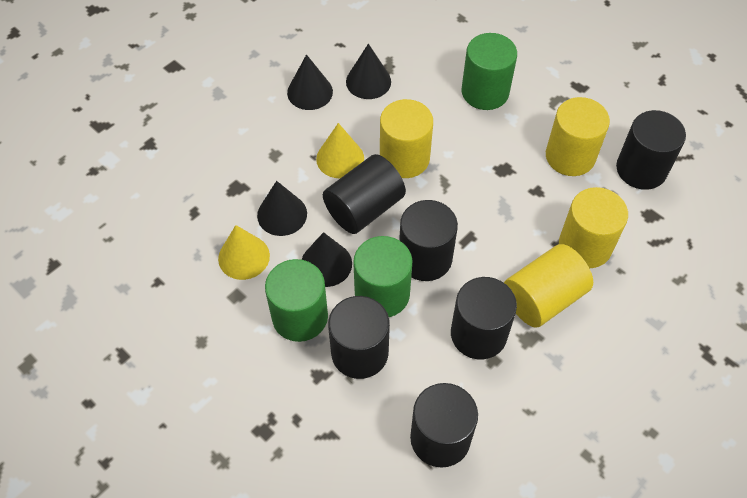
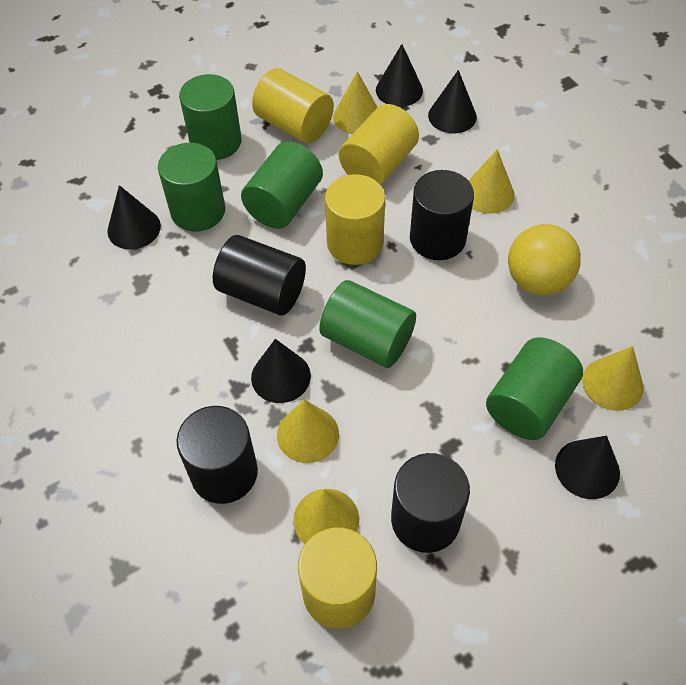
black cone: 4 -> 5
black cylinder: 6 -> 4
green cylinder: 3 -> 5
yellow ball: 0 -> 1
yellow cone: 2 -> 5

